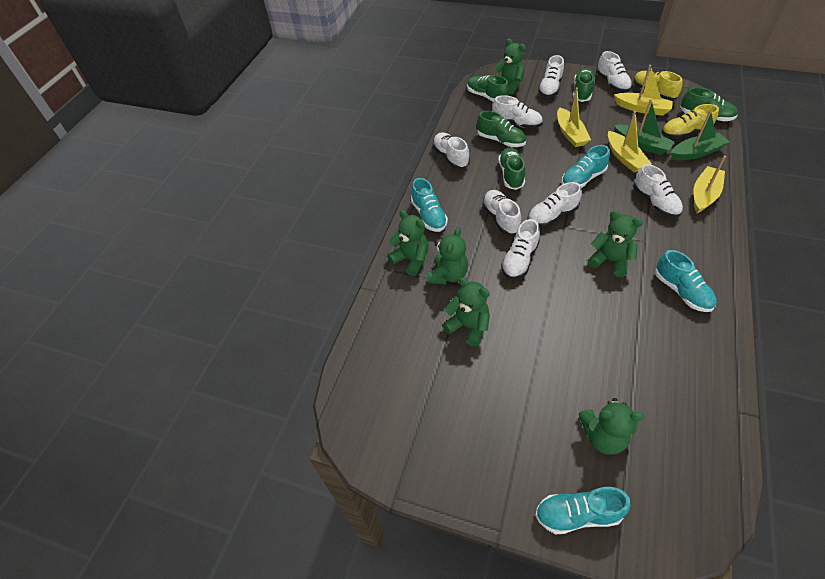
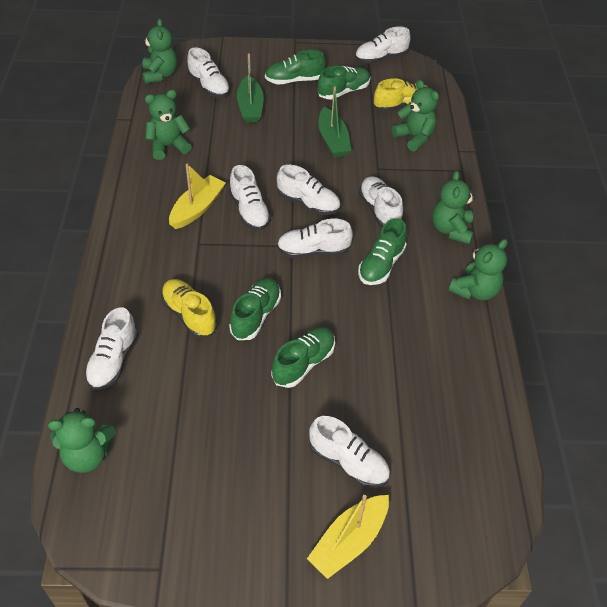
turquoise shoe: 4 -> 0
yellow boat: 4 -> 2

